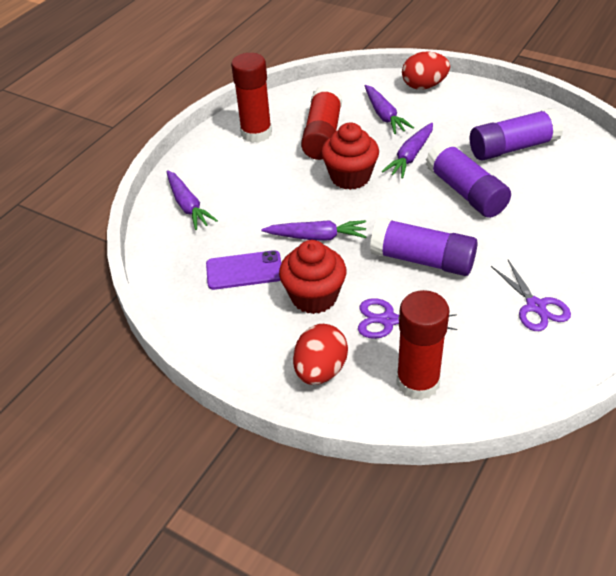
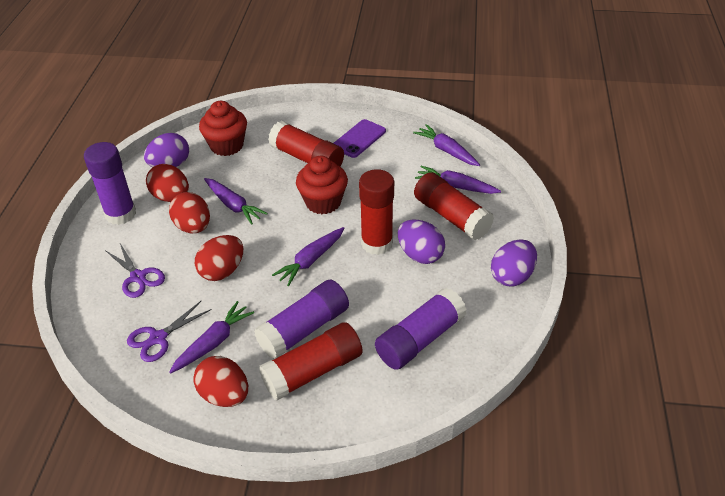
purple carrot: 4 -> 5
purple egg: 0 -> 3
red egg: 2 -> 4
red glue stick: 3 -> 4

